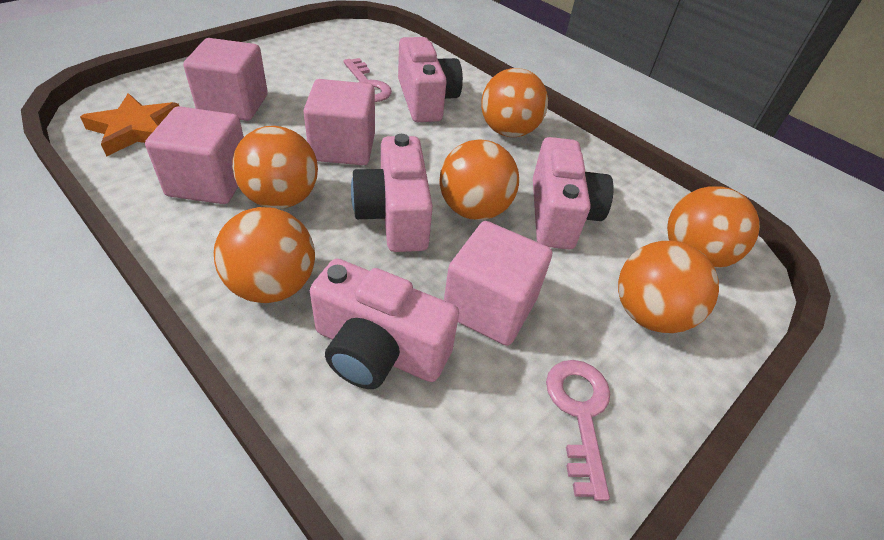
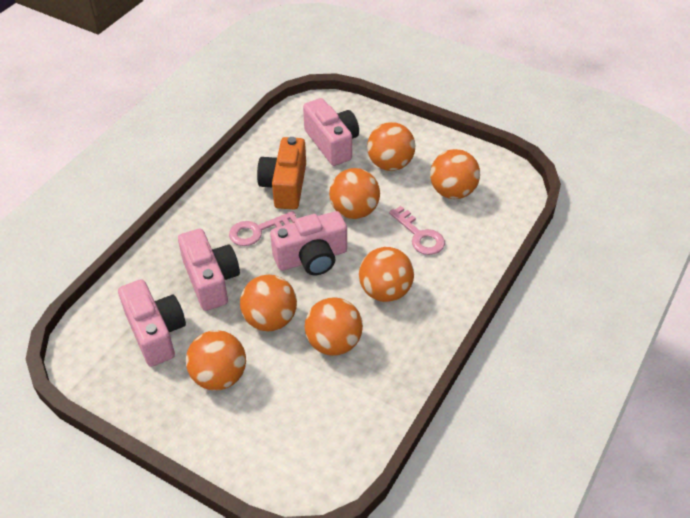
orange ball: 6 -> 7
orange camera: 0 -> 1
orange star: 1 -> 0
pink cube: 4 -> 0

